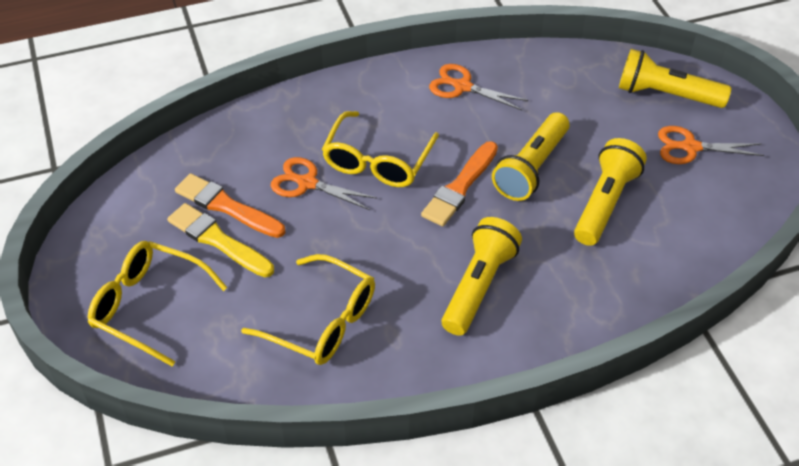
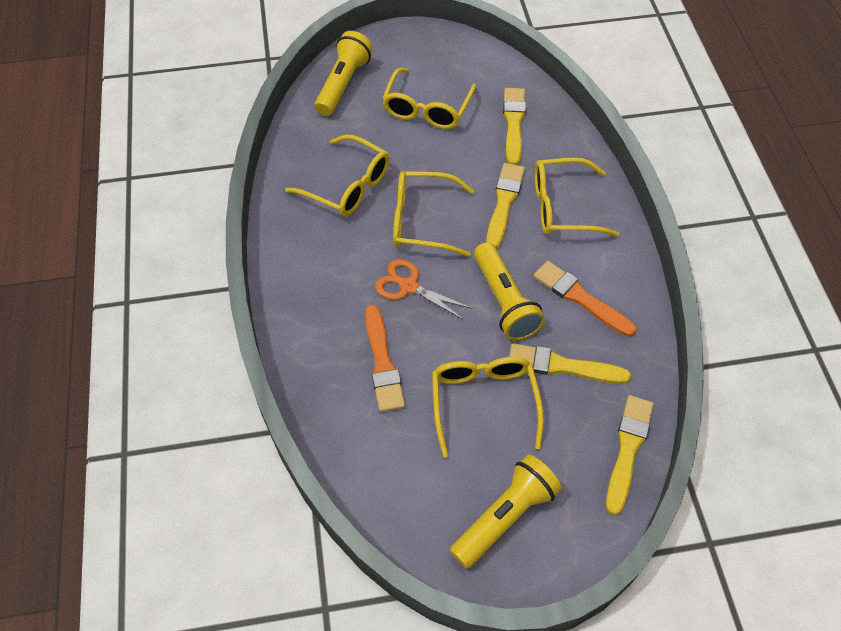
orange scissors: 3 -> 1
yellow brush: 1 -> 4
yellow flashlight: 4 -> 3
yellow glasses: 3 -> 5

